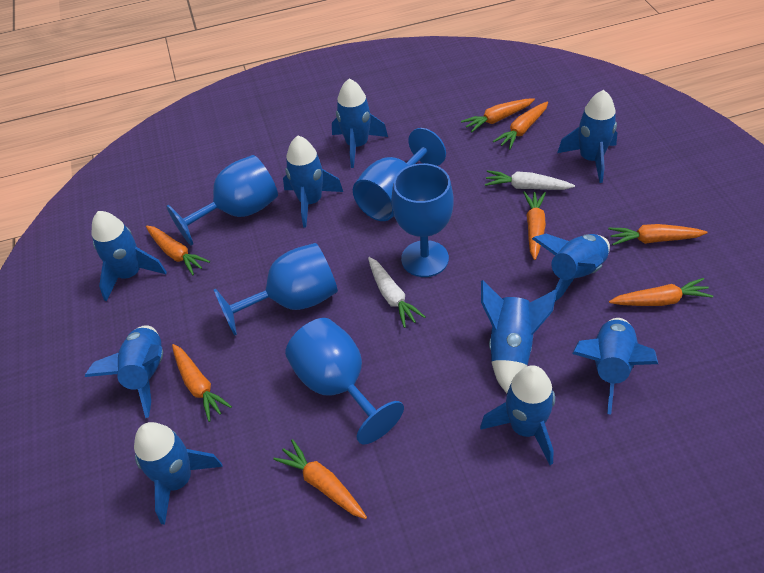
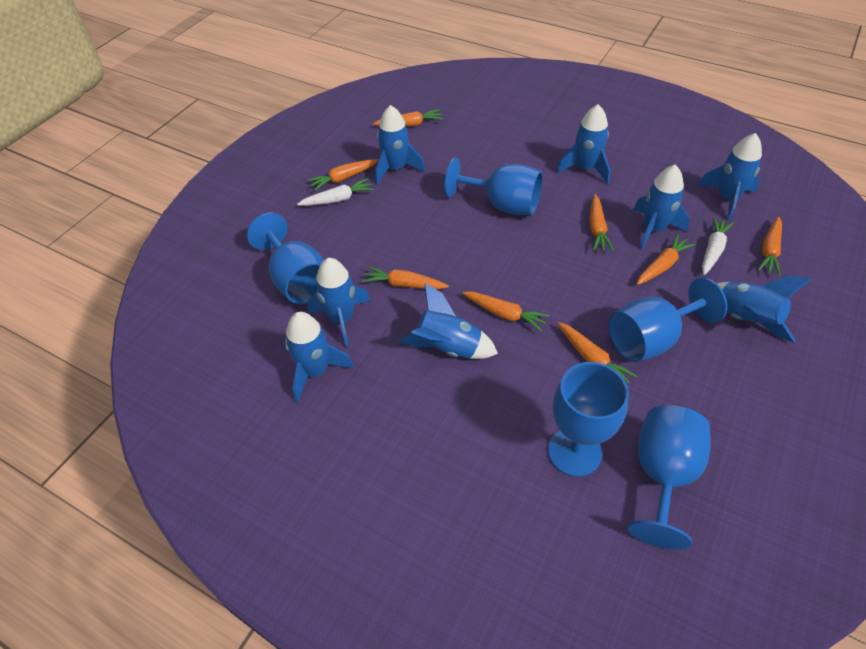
blue rocket: 10 -> 8

